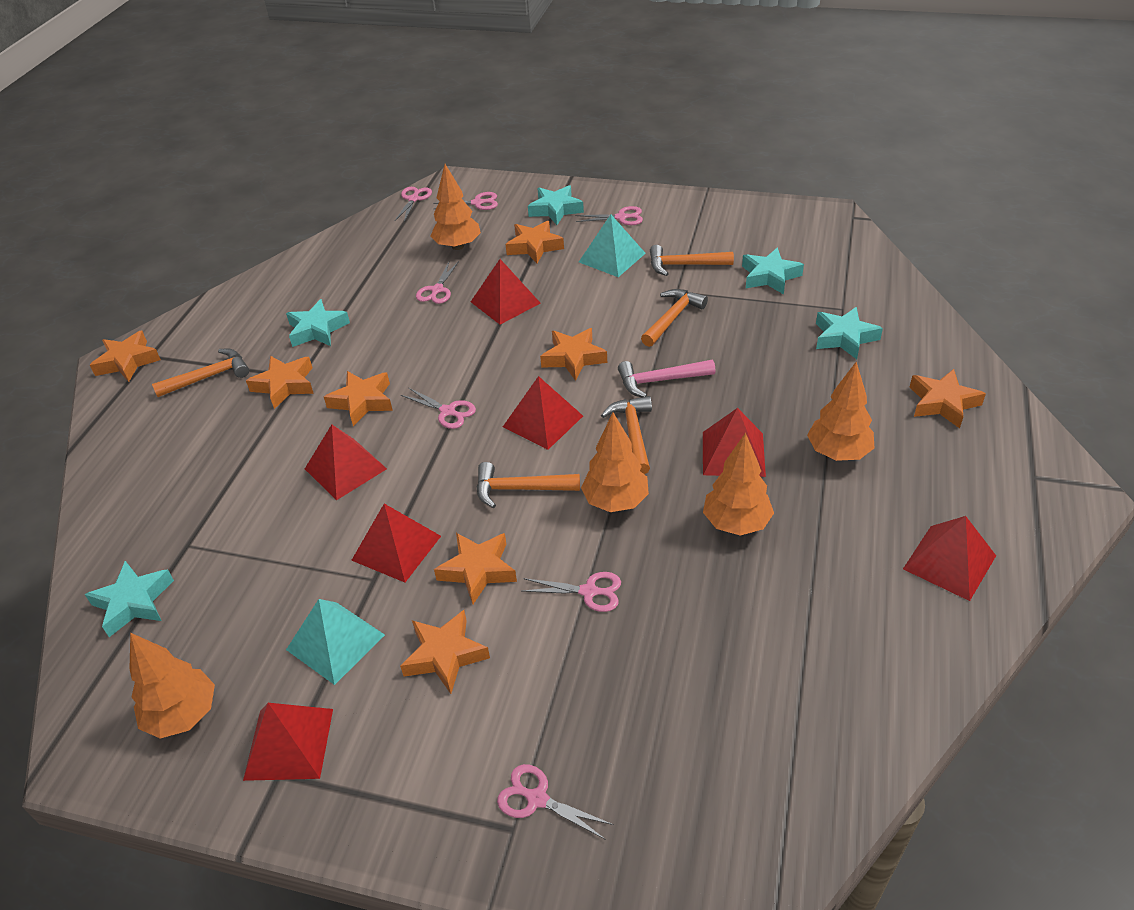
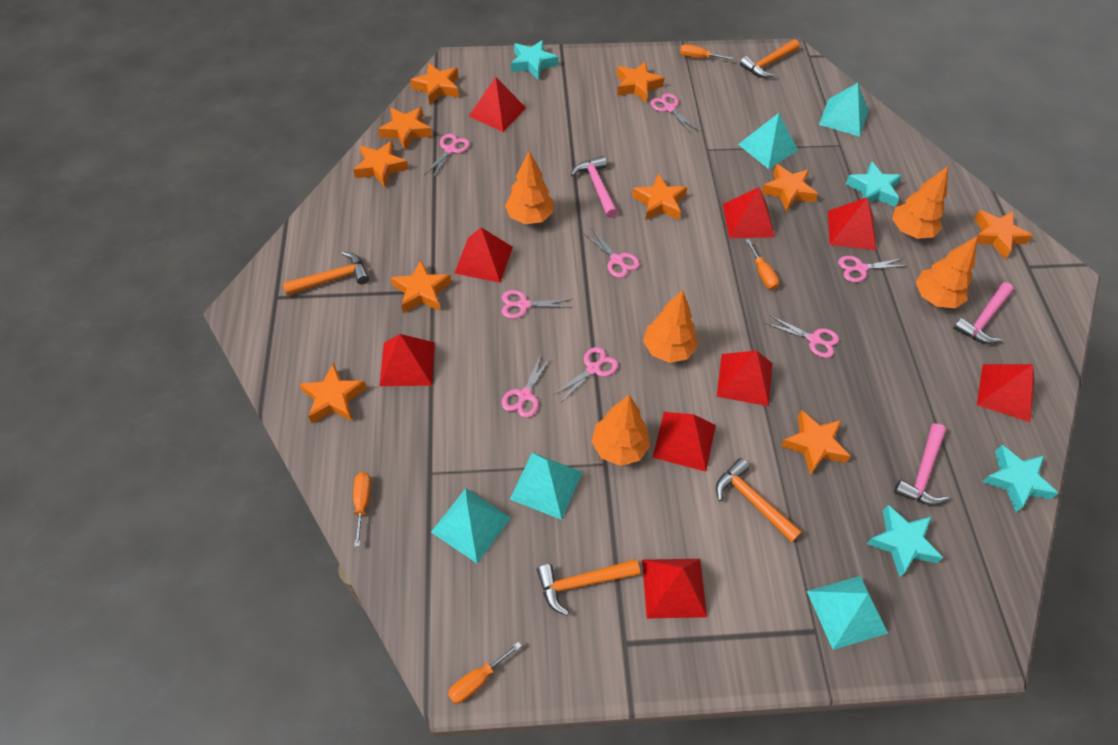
orange hammer: 5 -> 4
orange screwdriver: 0 -> 4
orange star: 8 -> 10
pink hammer: 1 -> 3
pink scissors: 7 -> 8
red pyramid: 7 -> 9
turquoise pyramid: 2 -> 5
turquoise star: 5 -> 4

